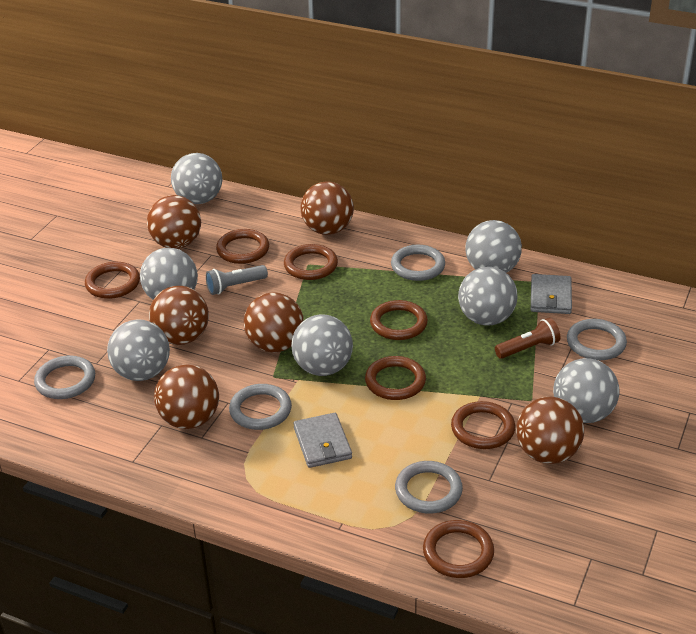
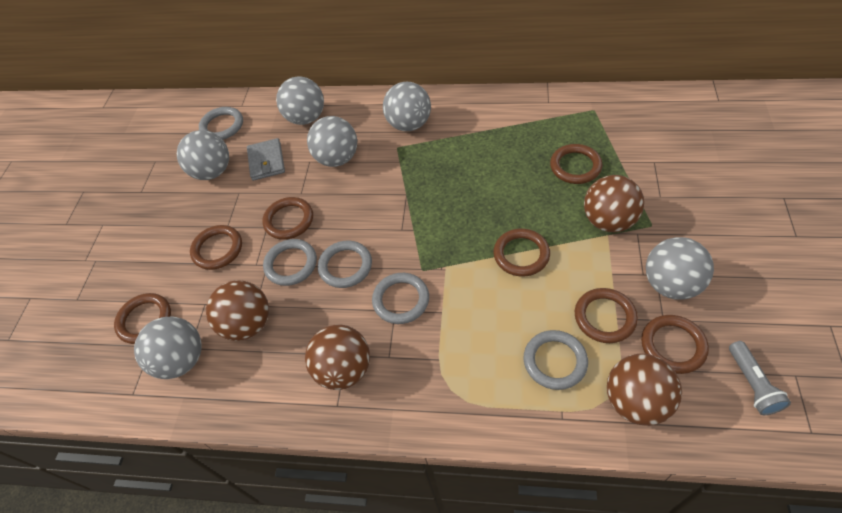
brown ball: 6 -> 4
brown flashlight: 1 -> 0
grey ball: 7 -> 6
grey wallet: 2 -> 1

